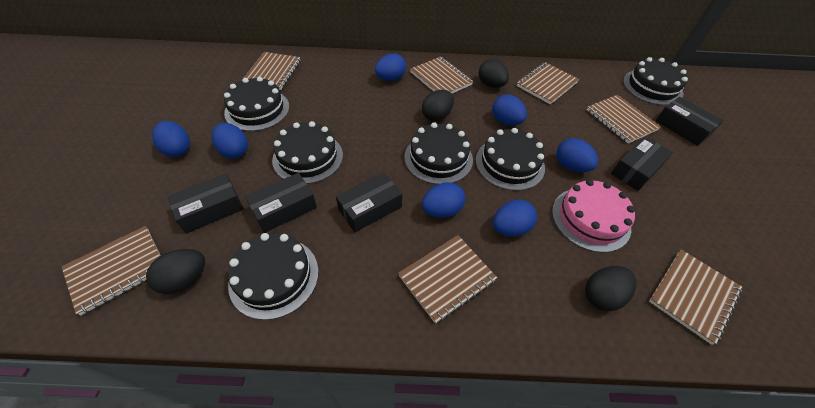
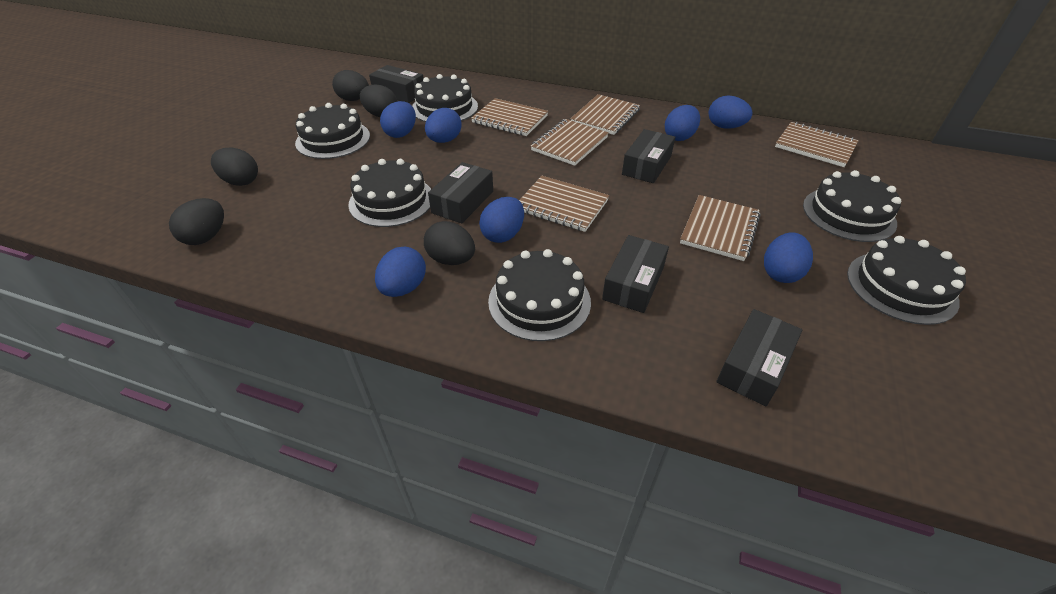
black egg: 4 -> 5
brown notebook: 7 -> 6
pink cake: 1 -> 0

